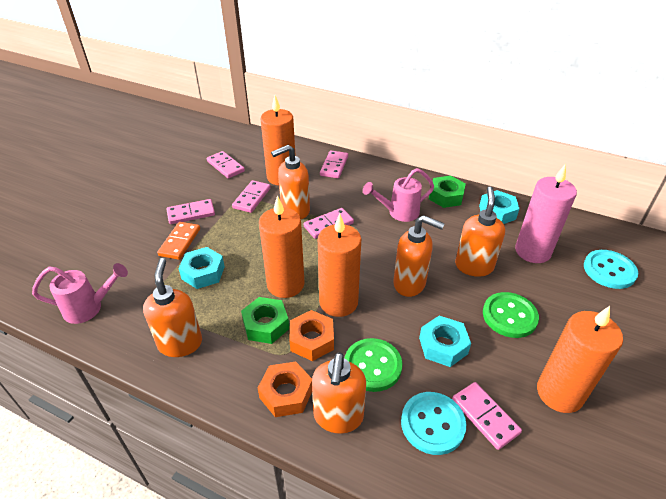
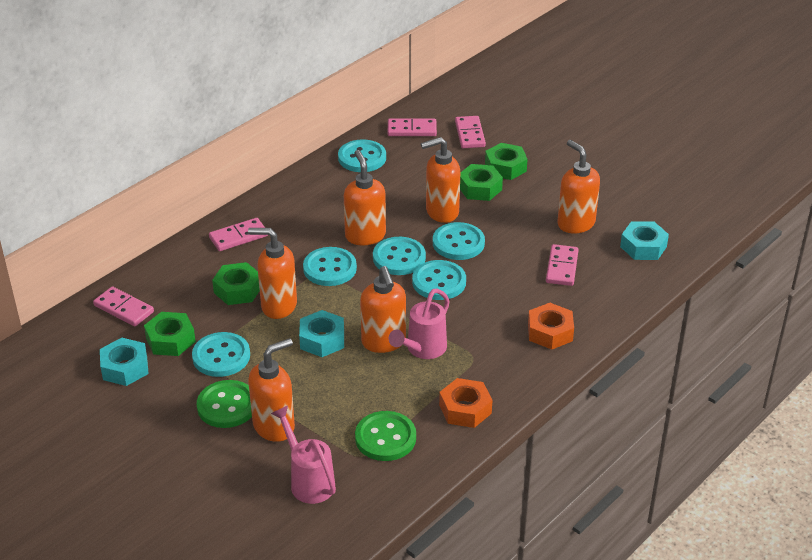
green nut: 2 -> 4
orange candle: 4 -> 0
orange domino: 1 -> 0
orange soap dispenser: 5 -> 6
pink candle: 1 -> 0
pink domino: 6 -> 5
turquoise button: 2 -> 6

